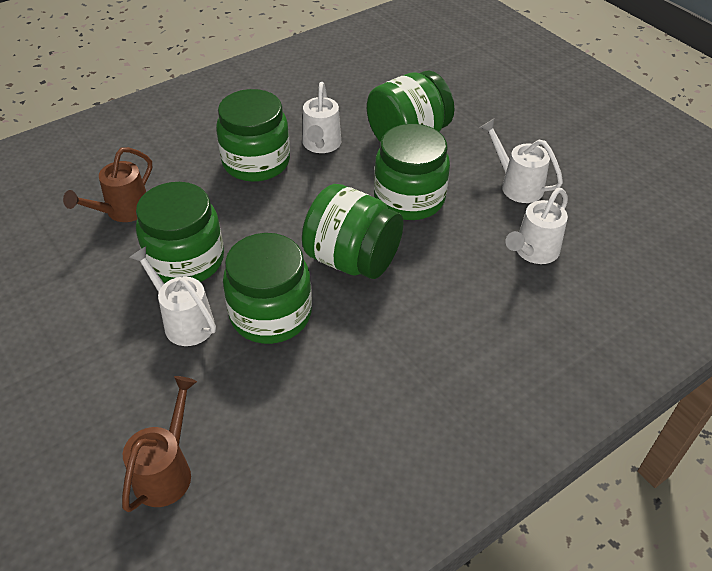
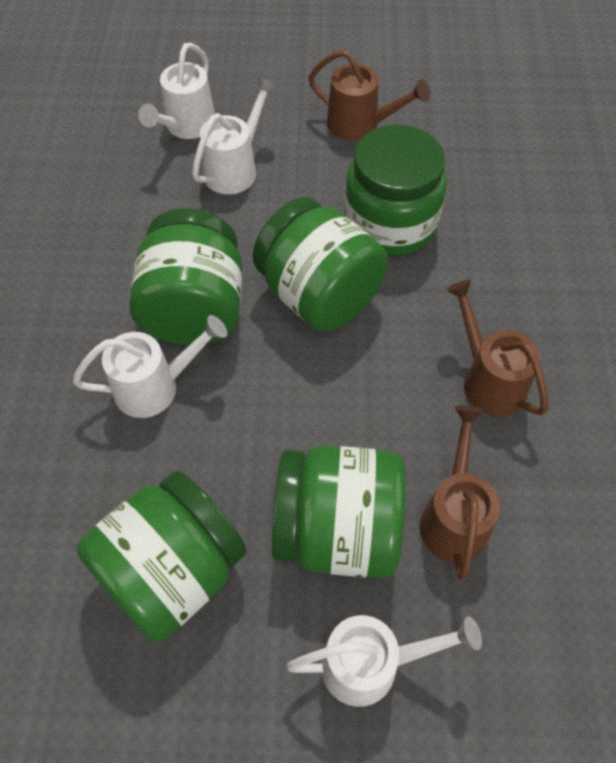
brown watering can: 2 -> 3
green jar: 6 -> 5

